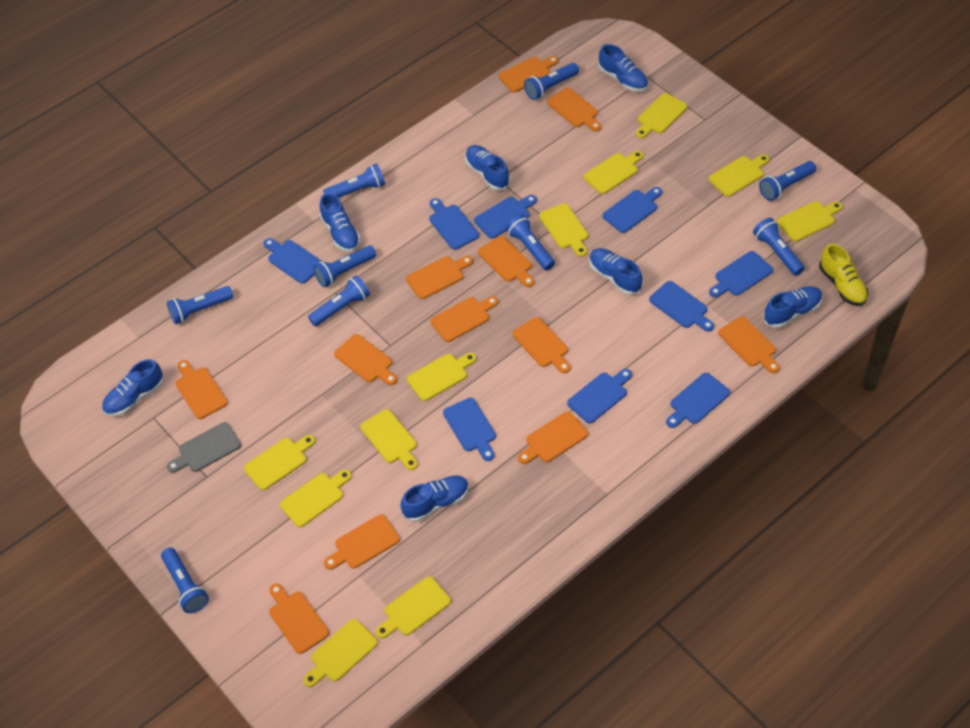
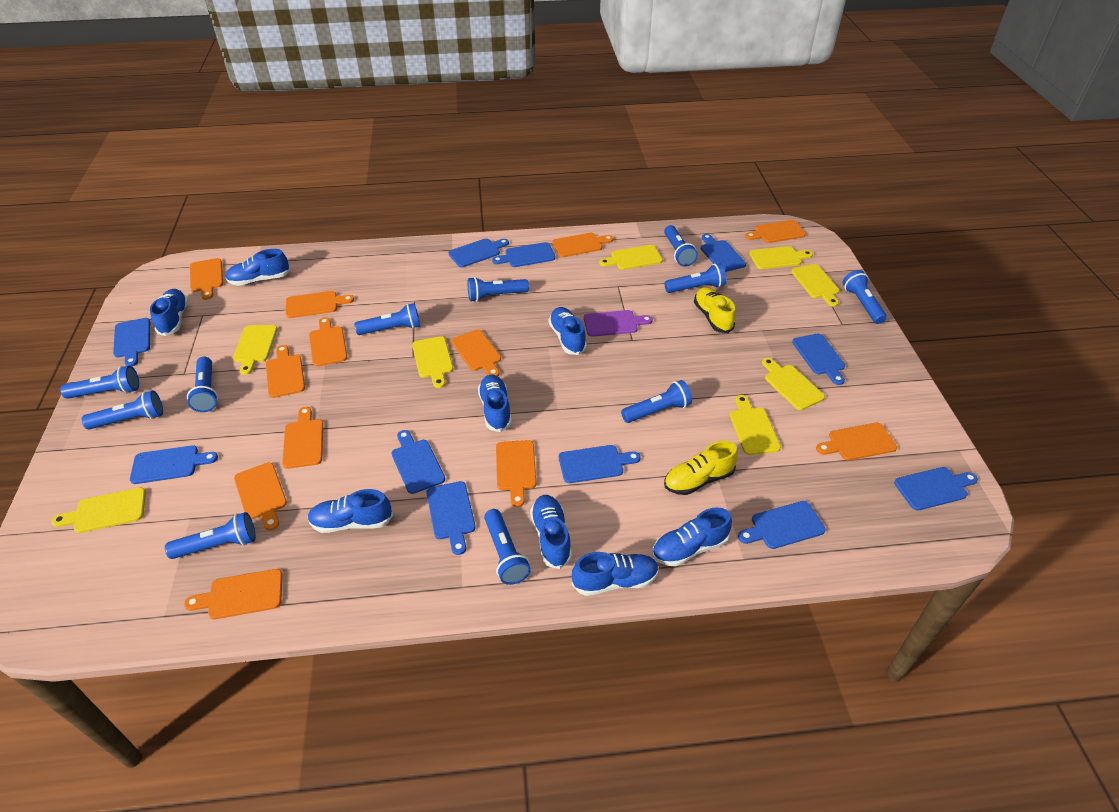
blue cutting board: 9 -> 11
blue flashlight: 9 -> 11
blue shoe: 7 -> 8
grey cutting board: 1 -> 0
purple cutting board: 0 -> 1
yellow cutting board: 11 -> 8
yellow shoe: 1 -> 2

